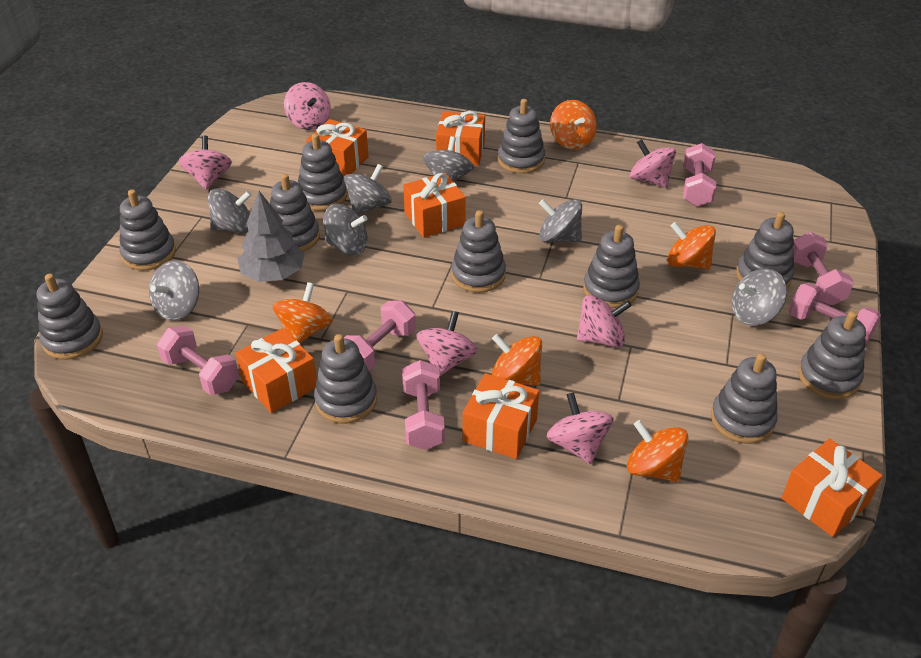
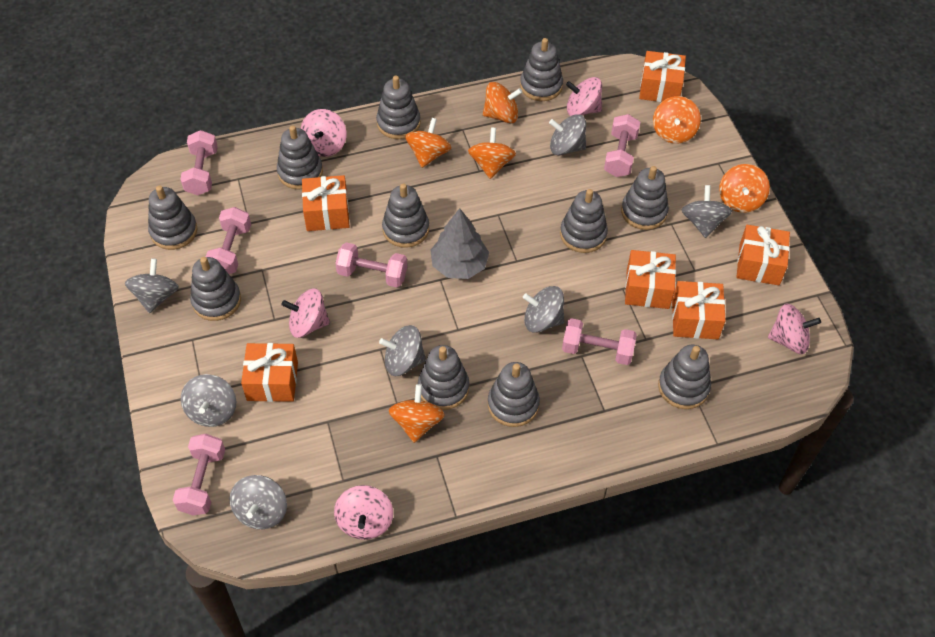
orange spinning top: 5 -> 6
pink spinning top: 6 -> 5

